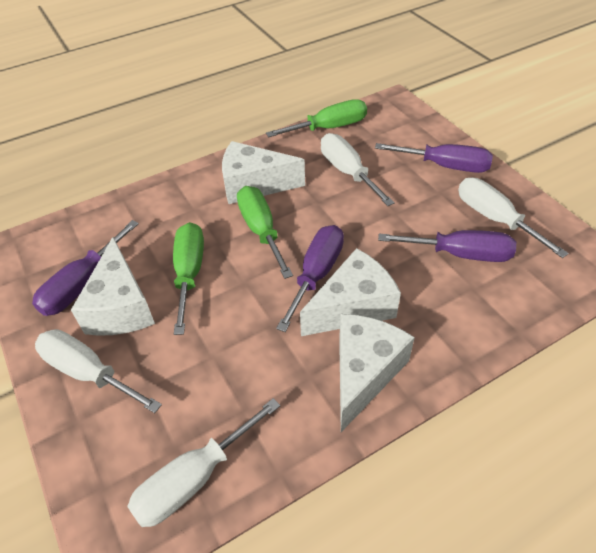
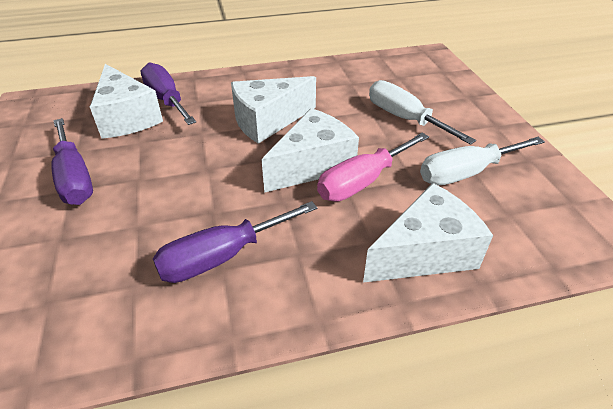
green screwdriver: 3 -> 0
pink screwdriver: 0 -> 1
purple screwdriver: 4 -> 3
white screwdriver: 4 -> 2

